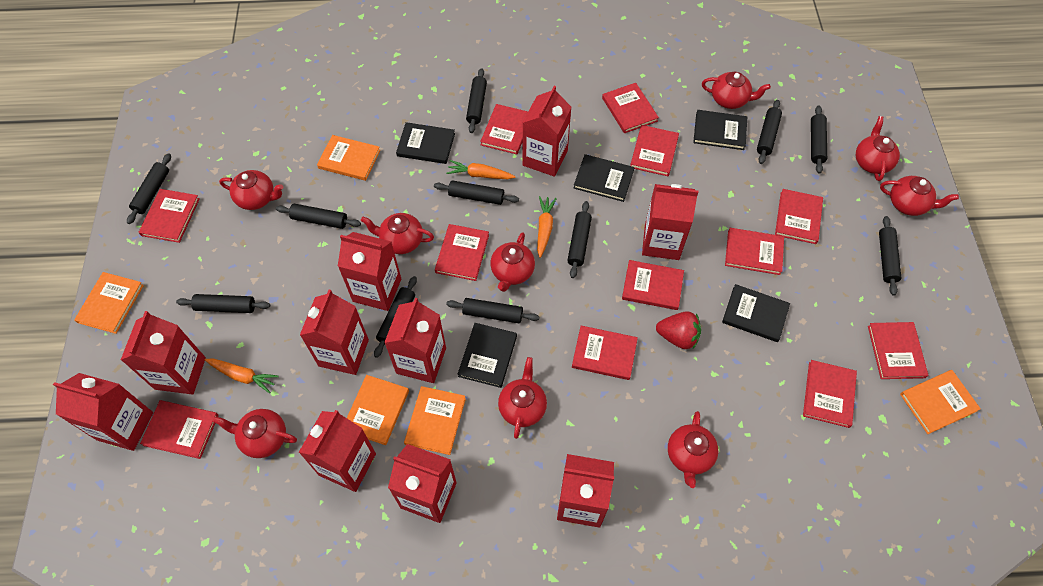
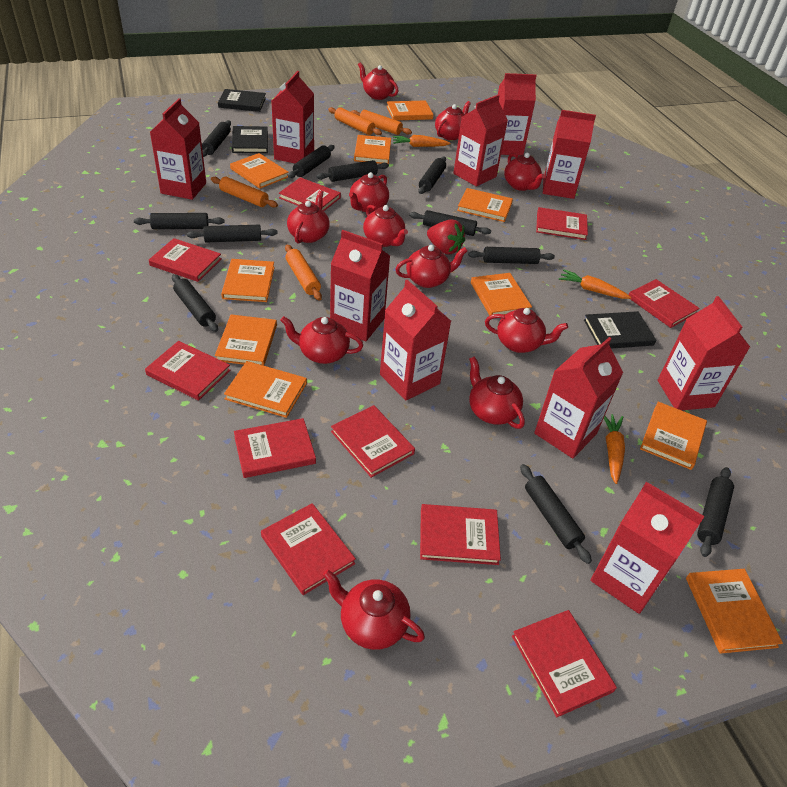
black book: 5 -> 3
orange book: 5 -> 10
orange rolling pin: 0 -> 4
red book: 12 -> 10
red teapot: 9 -> 11

